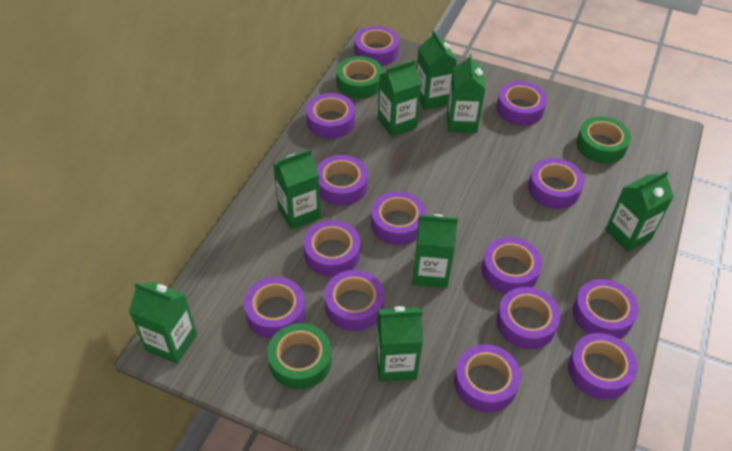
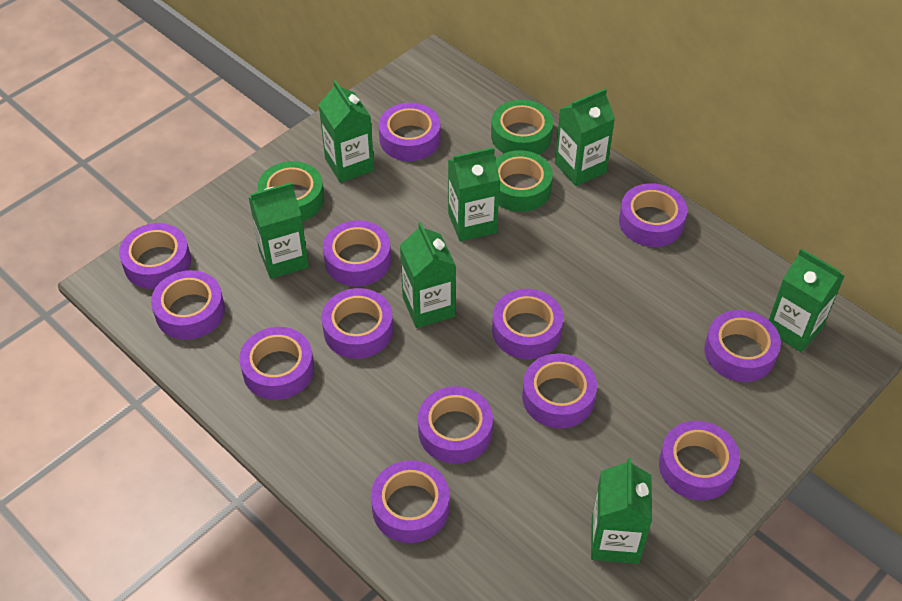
green carton: 8 -> 7
purple tape: 14 -> 13

